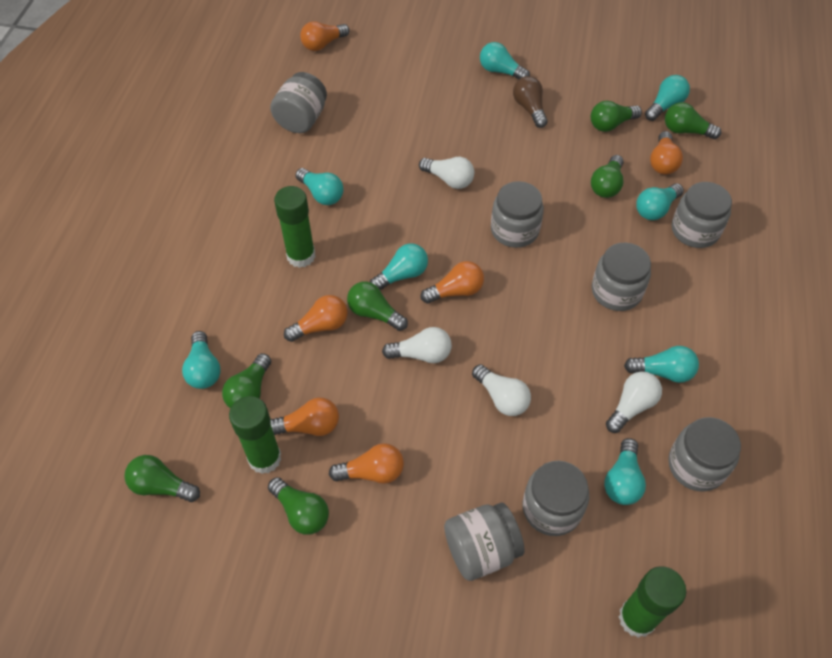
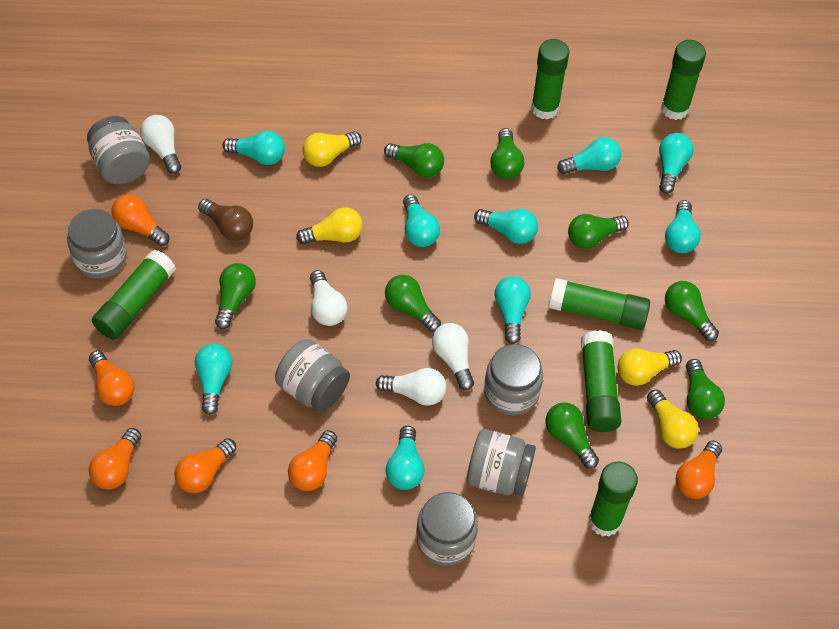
green glue stick: 3 -> 6
green light bulb: 7 -> 8
grey jar: 7 -> 6
turquoise light bulb: 8 -> 9
yellow light bulb: 0 -> 4

